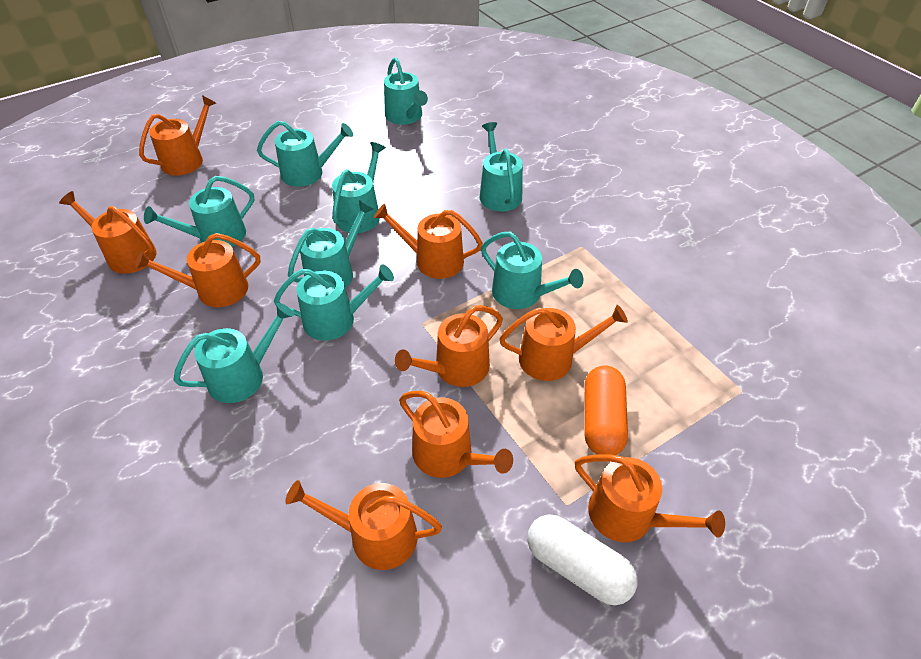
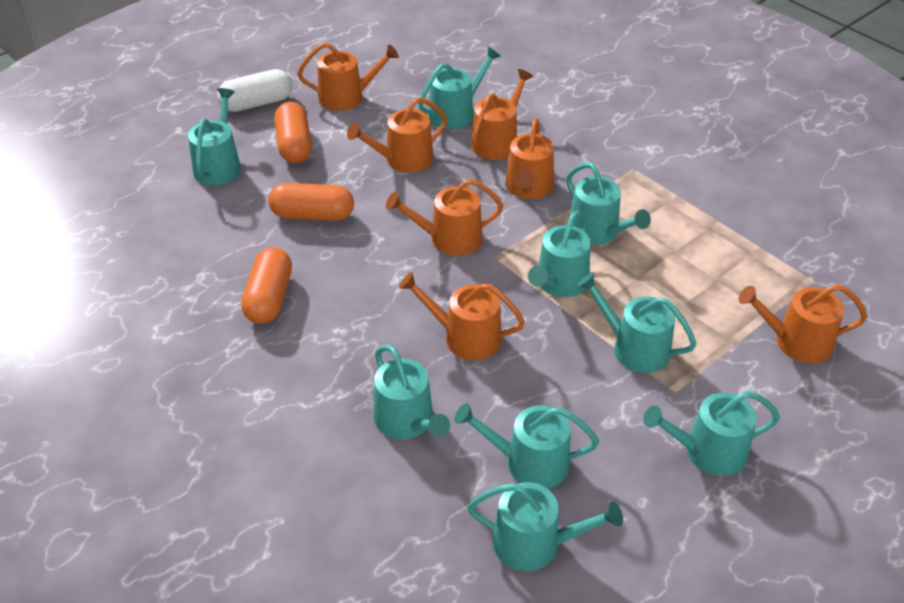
orange capsule: 1 -> 3
orange watering can: 9 -> 7

